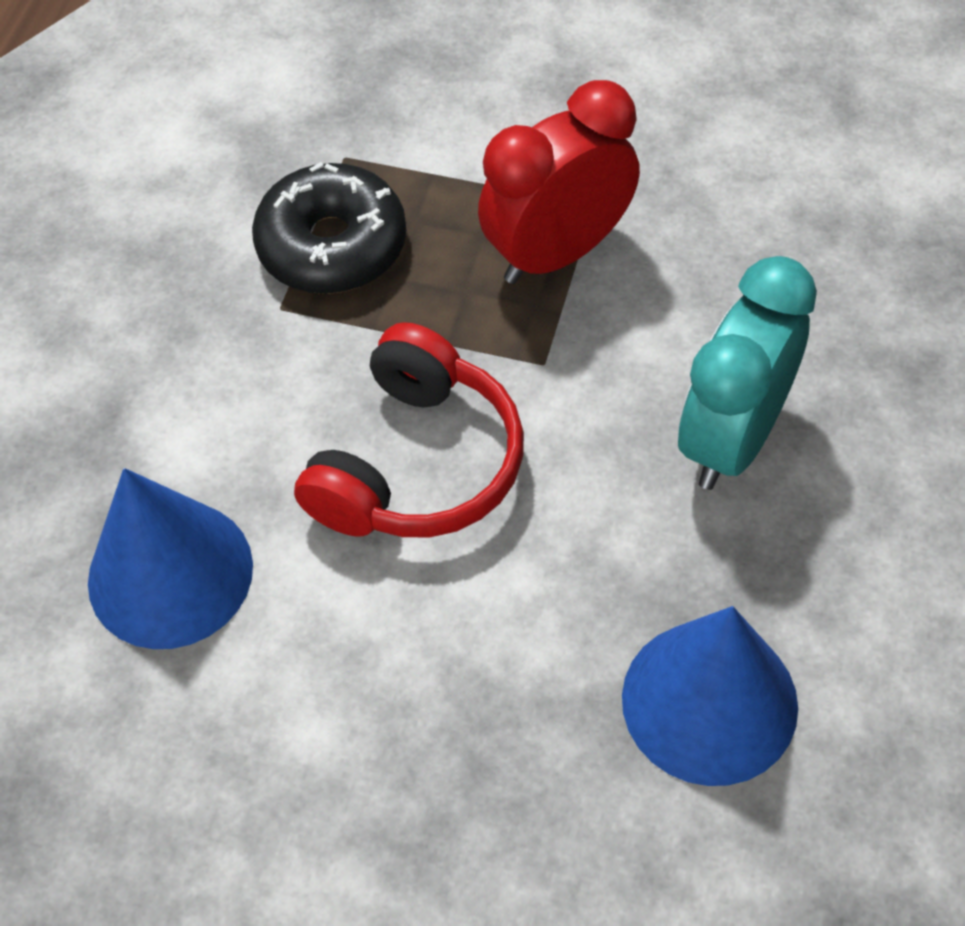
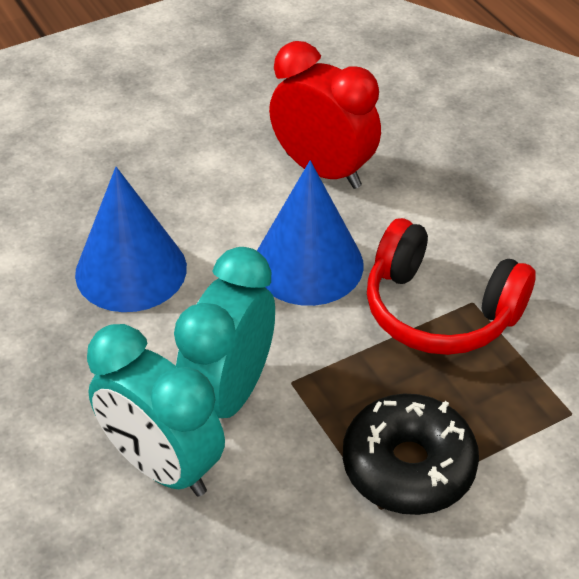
turquoise clock: 1 -> 2

